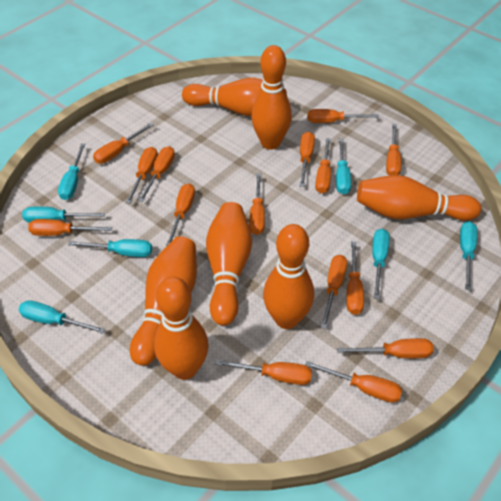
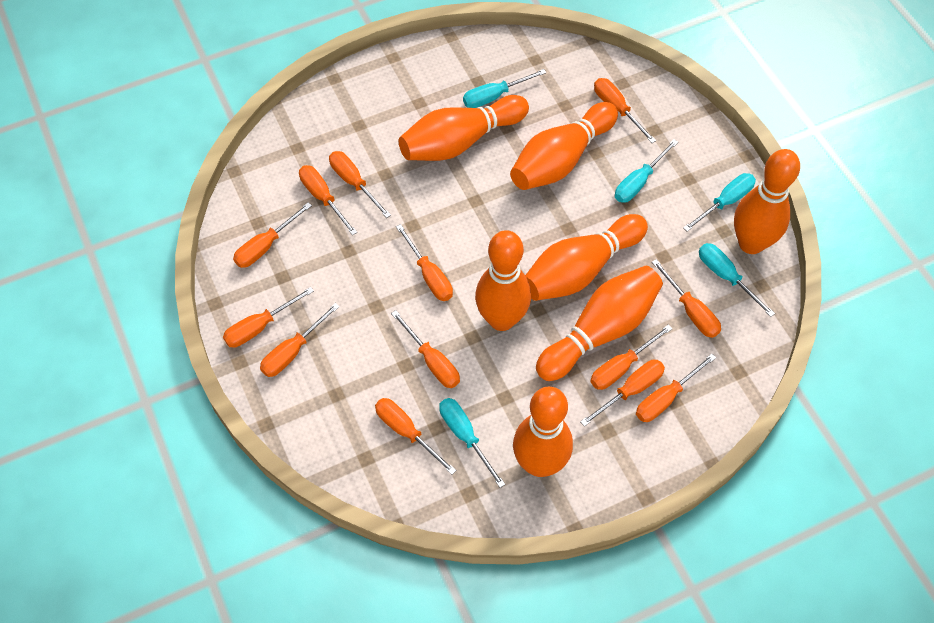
orange screwdriver: 15 -> 13
turquoise screwdriver: 7 -> 5

